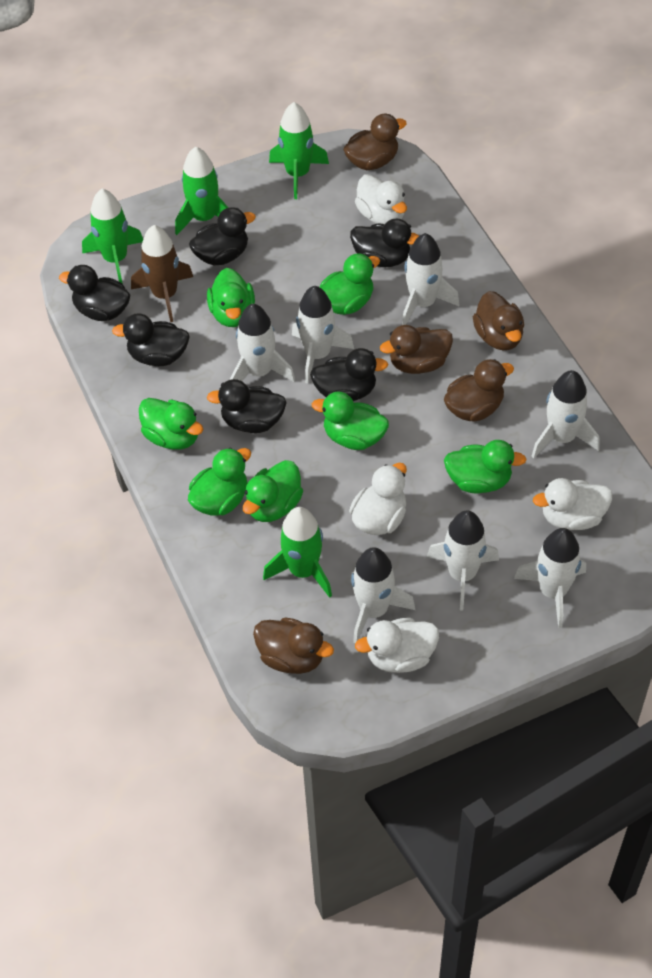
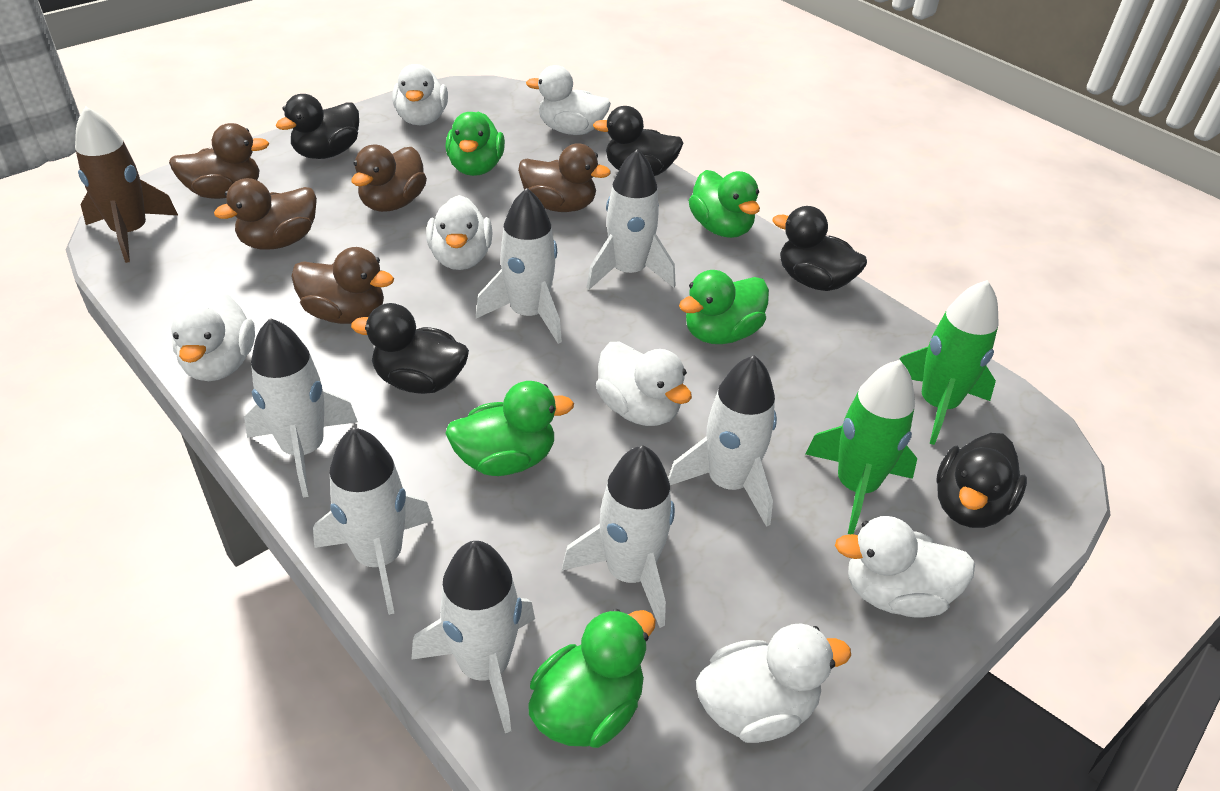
black duck: 6 -> 5
green duck: 7 -> 5
green rocket: 4 -> 2
white duck: 4 -> 7

